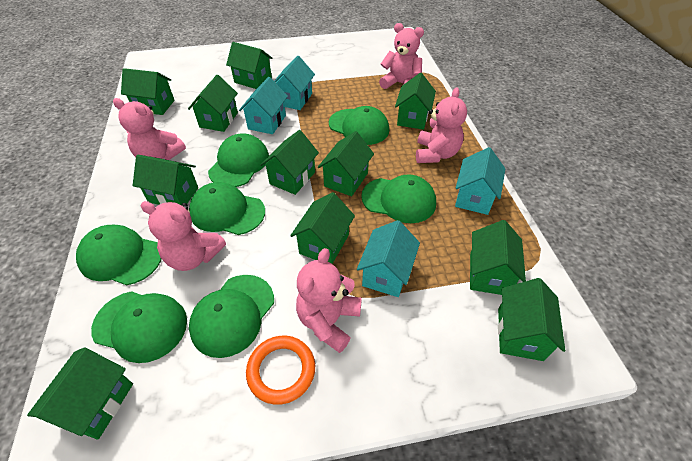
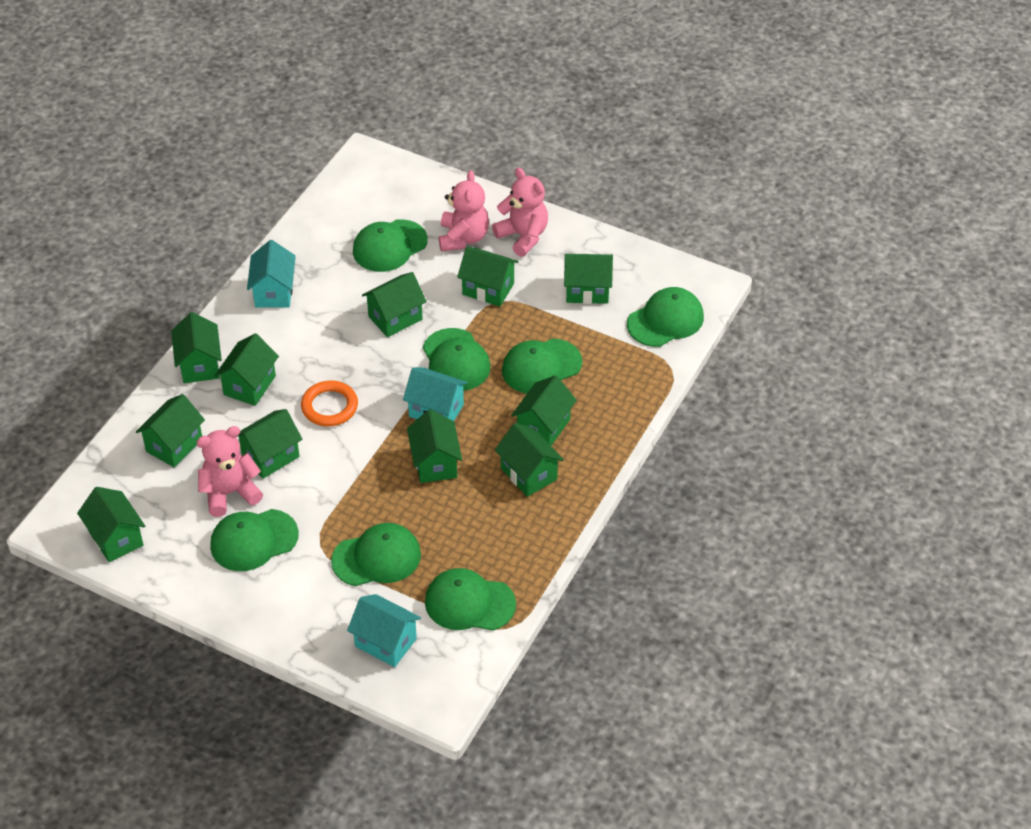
pink teddy bear: 5 -> 3
turquoise house: 4 -> 3

